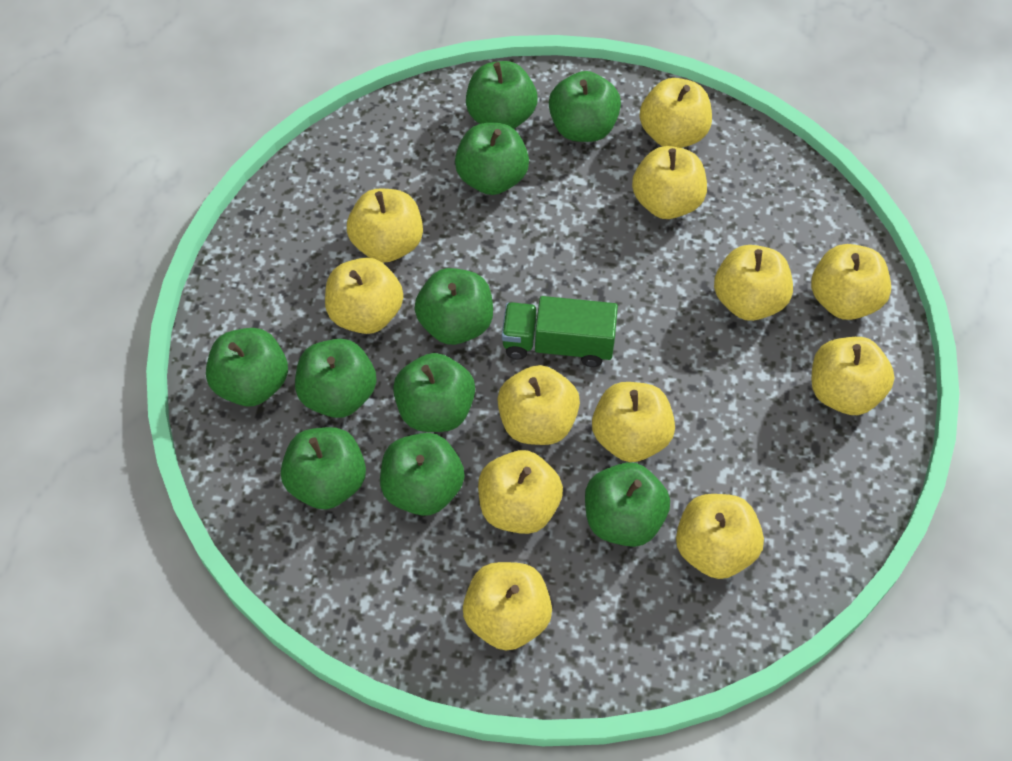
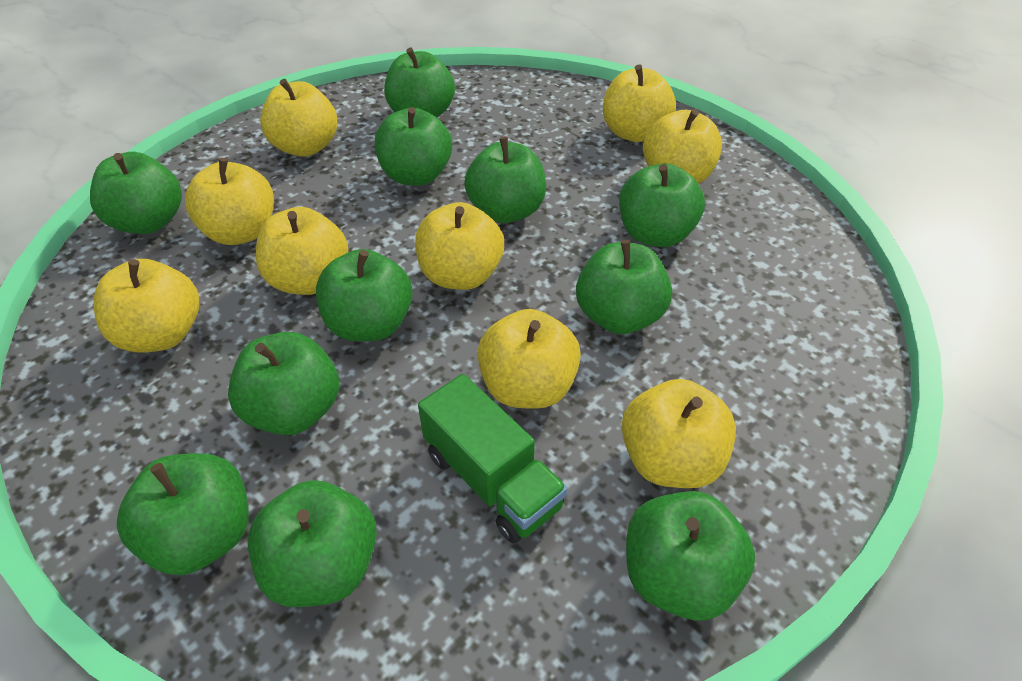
green apple: 10 -> 11
yellow apple: 12 -> 9

